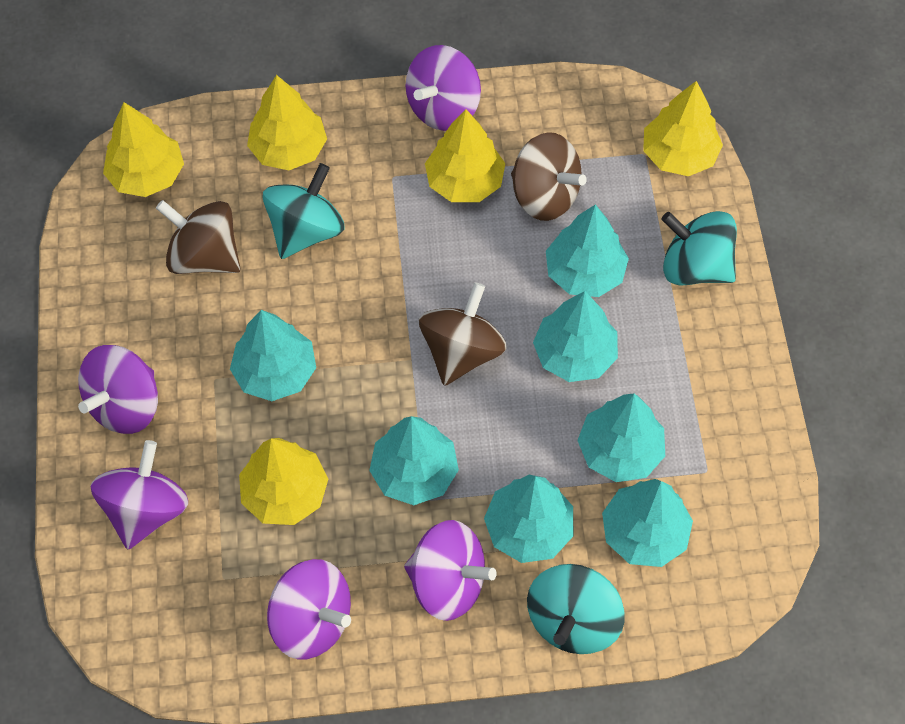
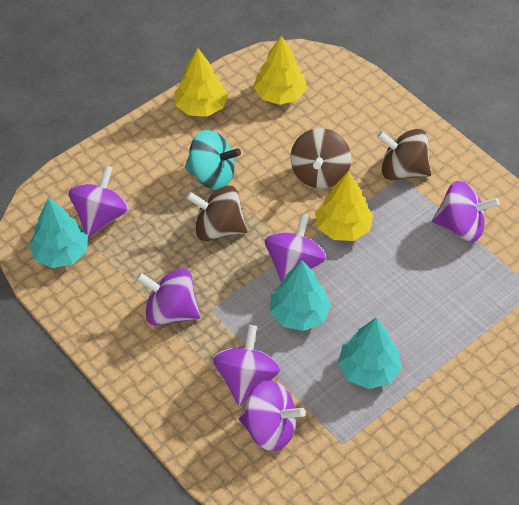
purple spinning top: 5 -> 6
turquoise spinning top: 3 -> 1
turquoise tree: 7 -> 3
yellow tree: 5 -> 3

